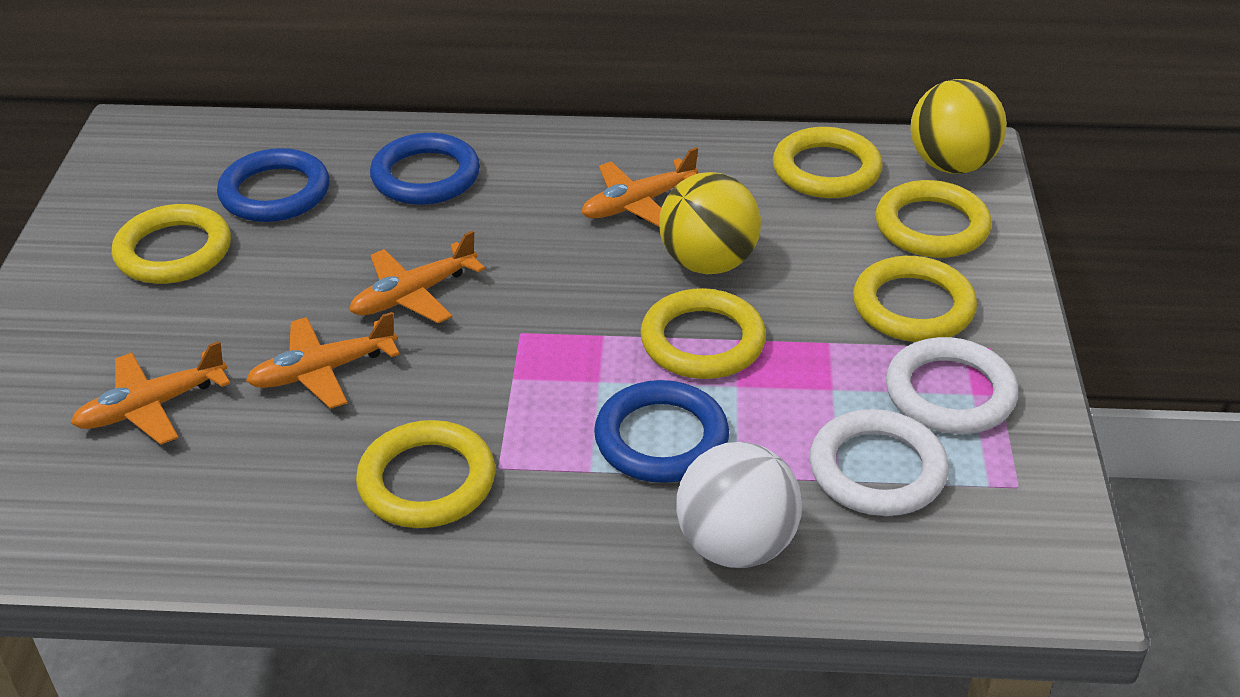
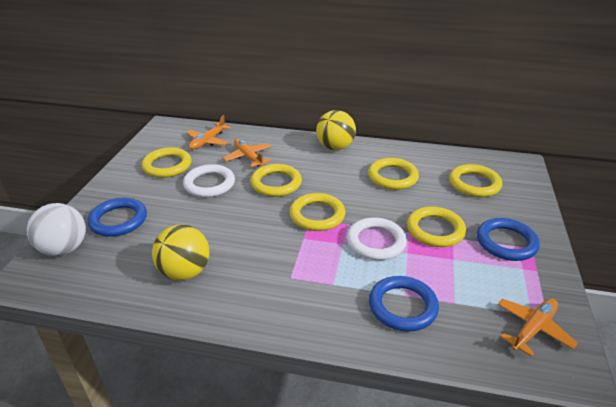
orange plane: 4 -> 3

